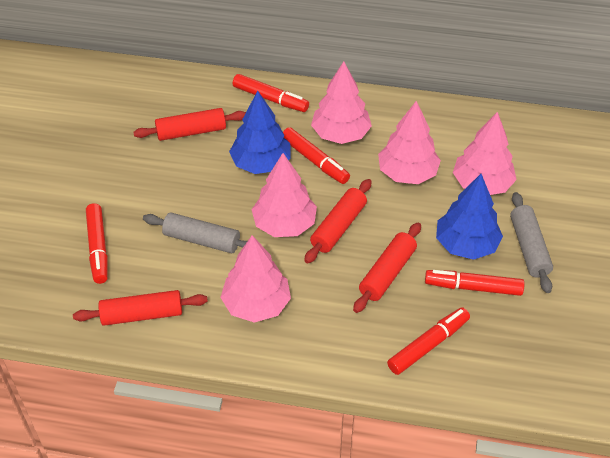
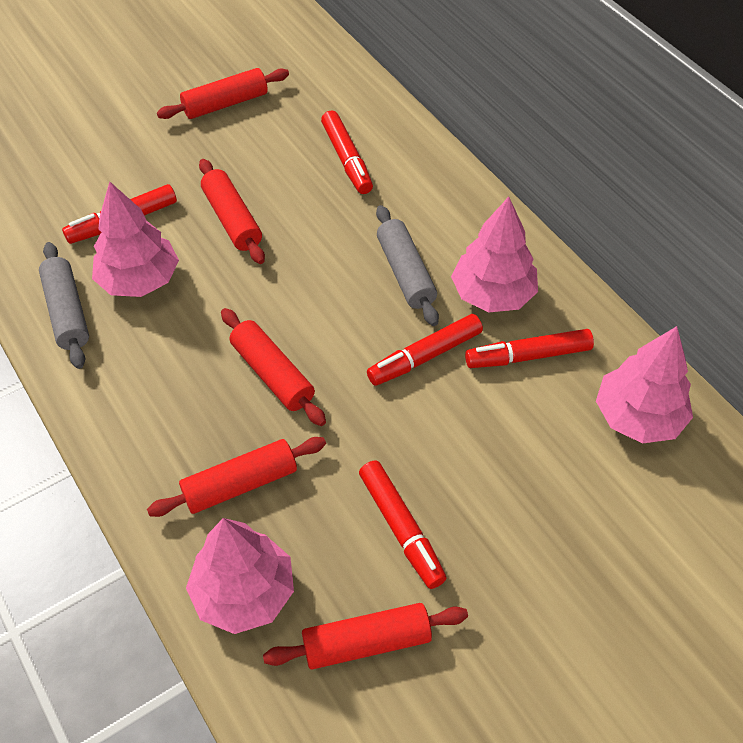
blue tree: 2 -> 0
pink tree: 5 -> 4
red rolling pin: 4 -> 5

